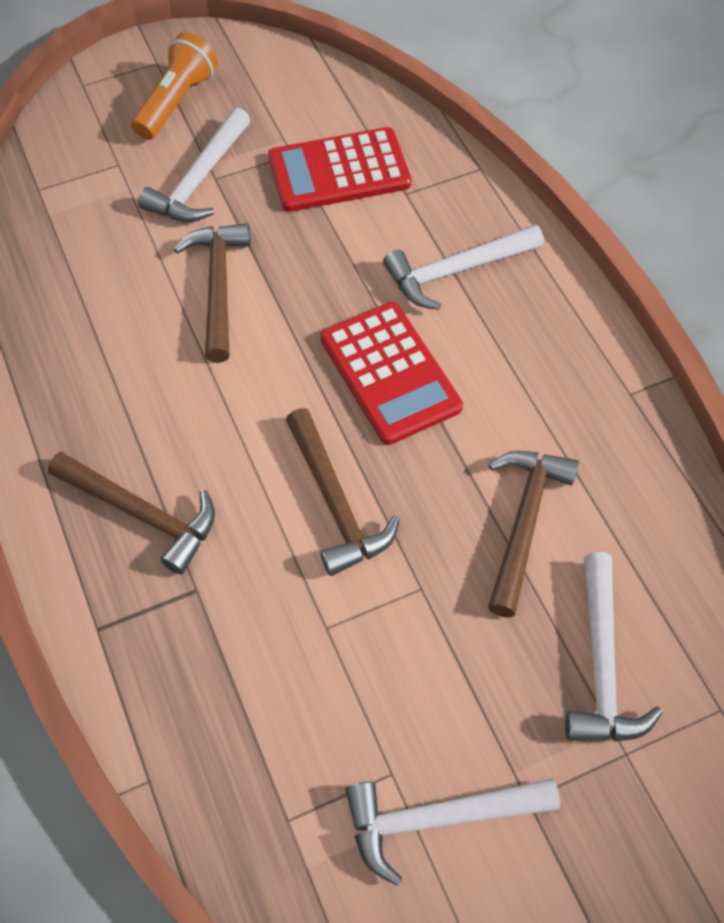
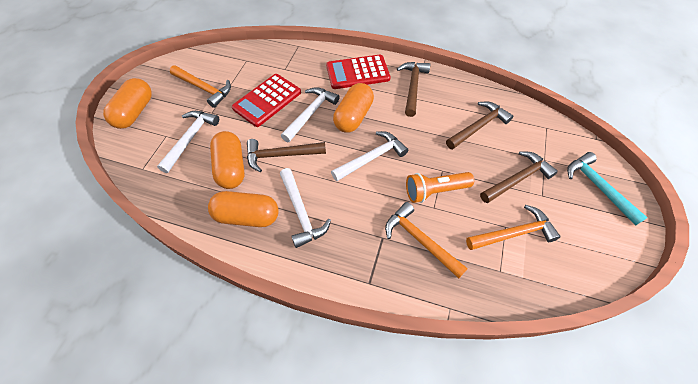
orange capsule: 0 -> 4
orange hammer: 0 -> 3
turquoise hammer: 0 -> 1

